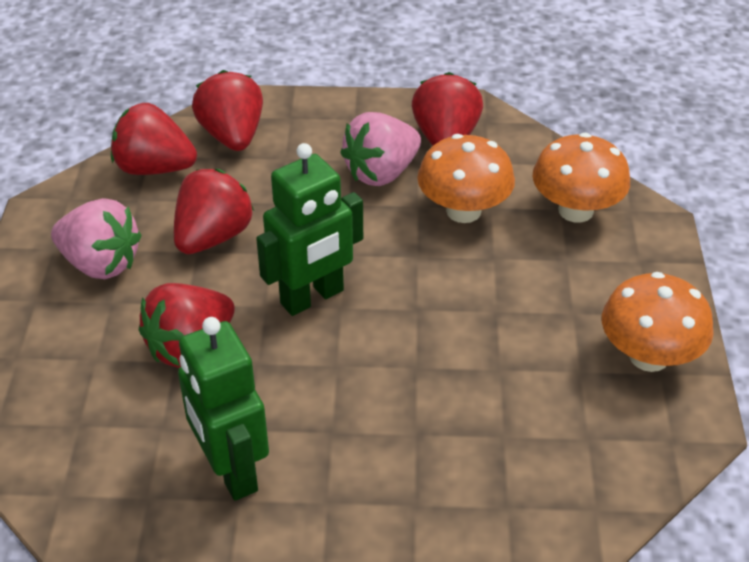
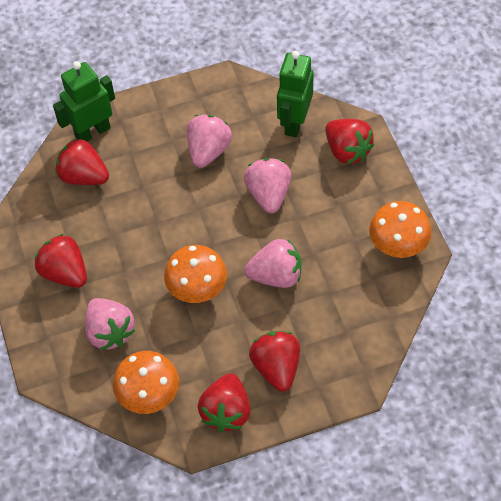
pink strawberry: 2 -> 4

